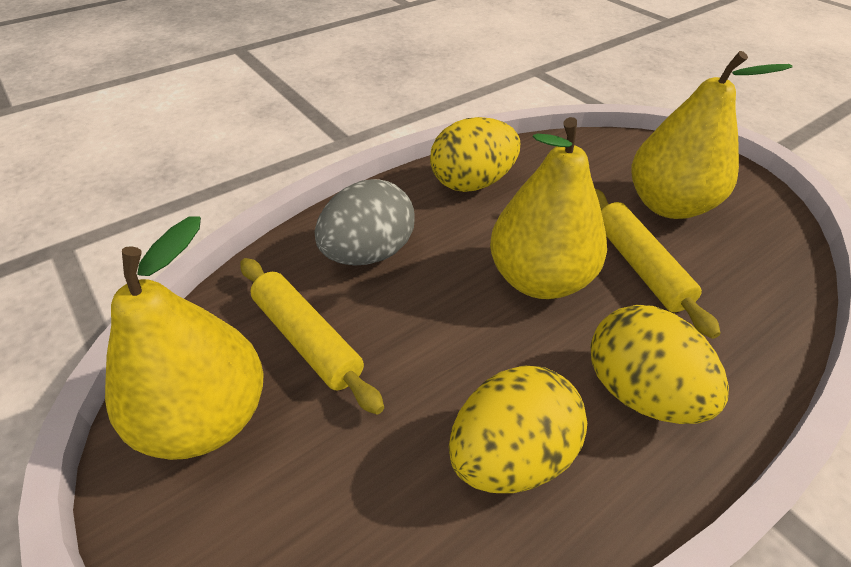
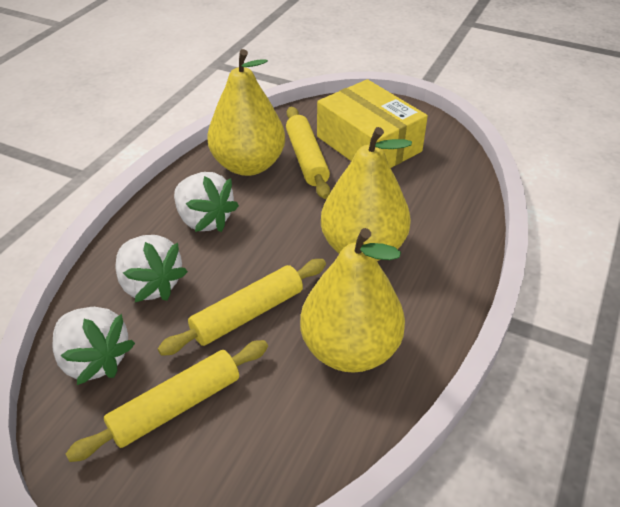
grey egg: 1 -> 0
white strawberry: 0 -> 3
yellow box: 0 -> 1
yellow egg: 3 -> 0
yellow rolling pin: 2 -> 3

